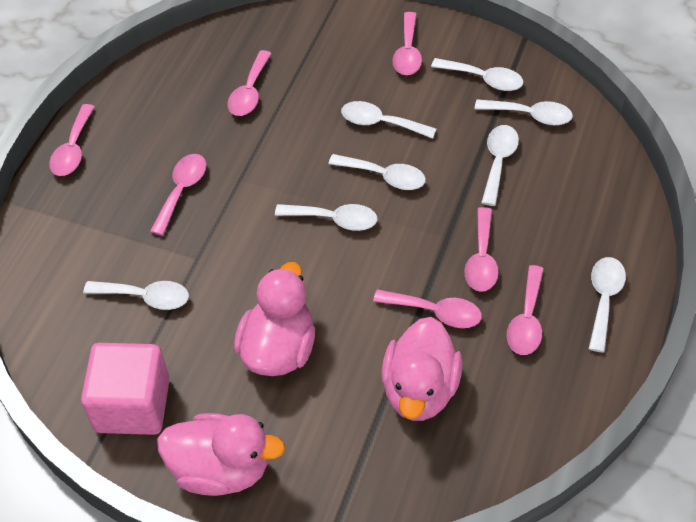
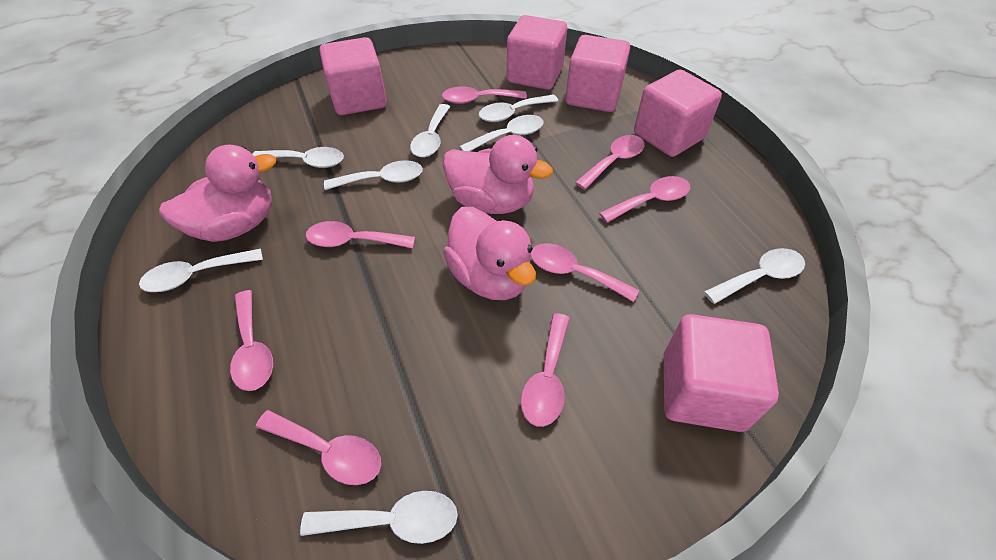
pink cube: 1 -> 5
pink spoon: 7 -> 8

